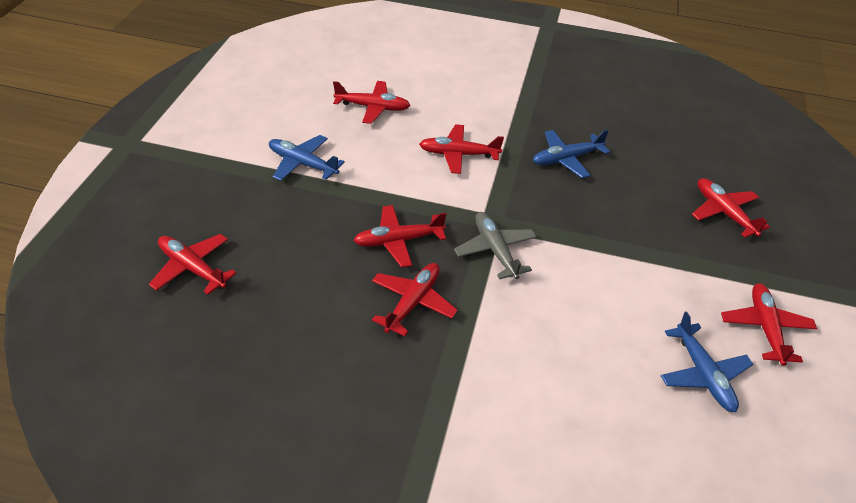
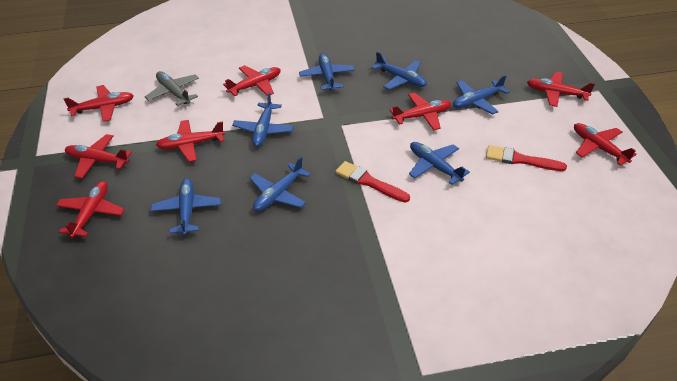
blue plane: 3 -> 7
red brush: 0 -> 2
red plane: 7 -> 8

